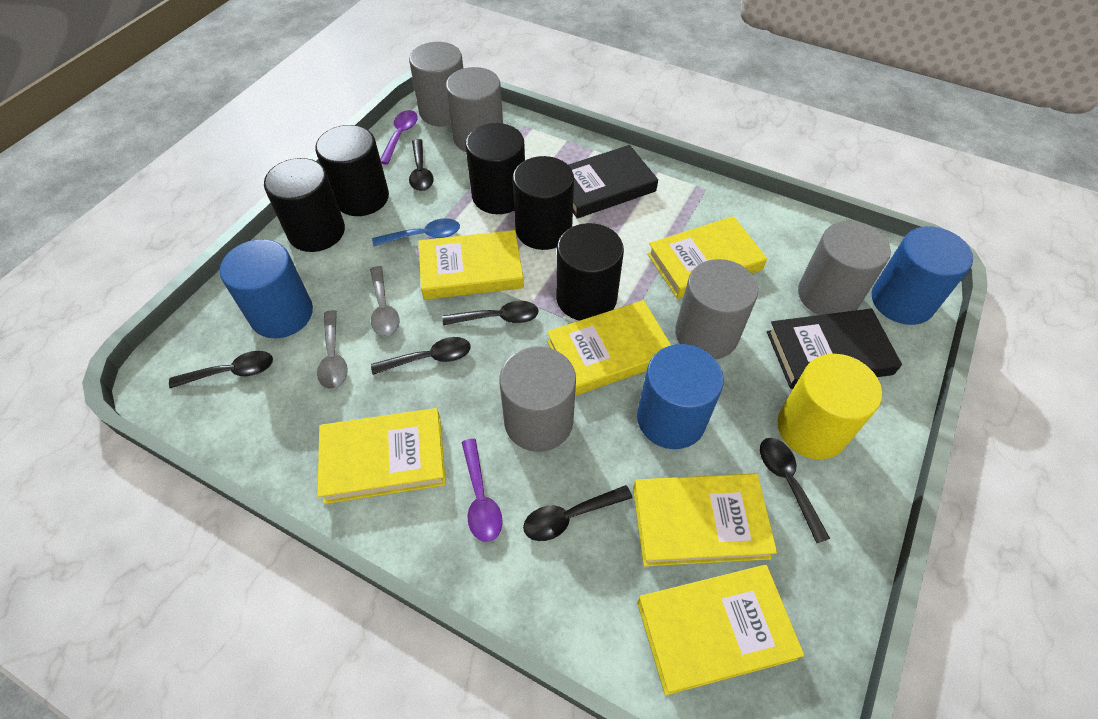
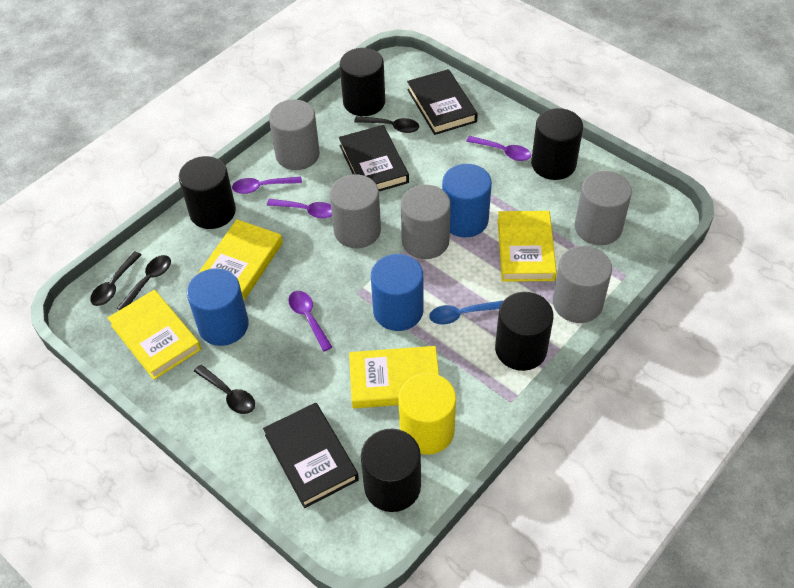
black book: 2 -> 3
black spoon: 6 -> 4
grey spoon: 2 -> 0
purple spoon: 2 -> 4
yellow book: 6 -> 4

